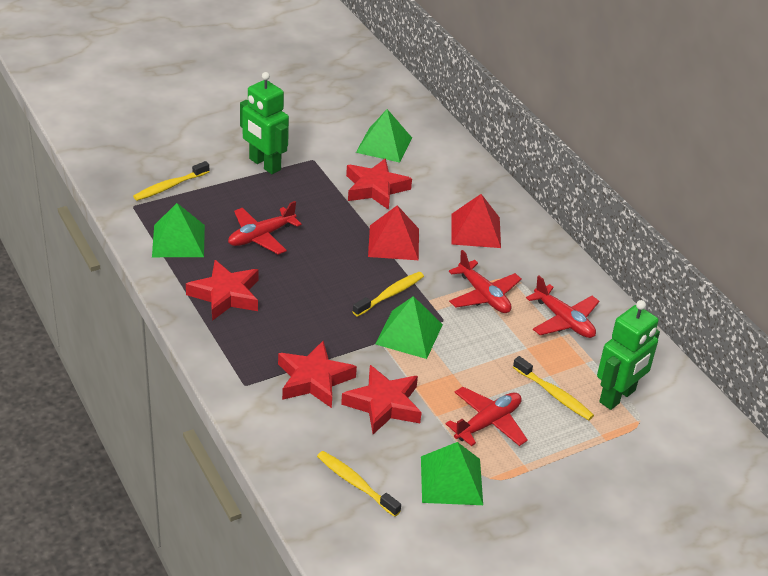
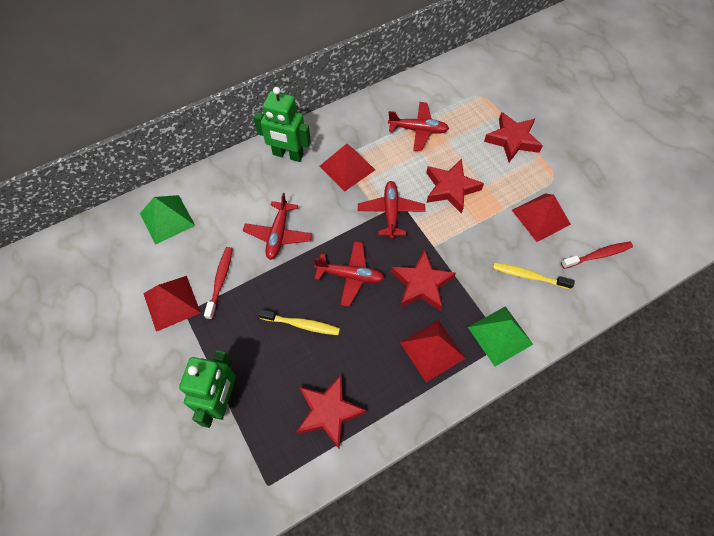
green pyramid: 4 -> 2
red pyramid: 2 -> 4
red toothbrush: 0 -> 2
yellow toothbrush: 4 -> 2

